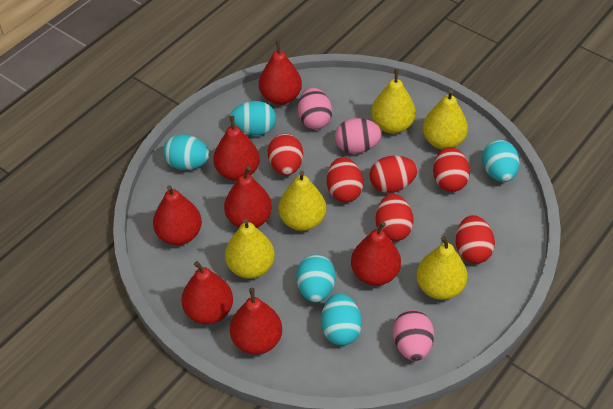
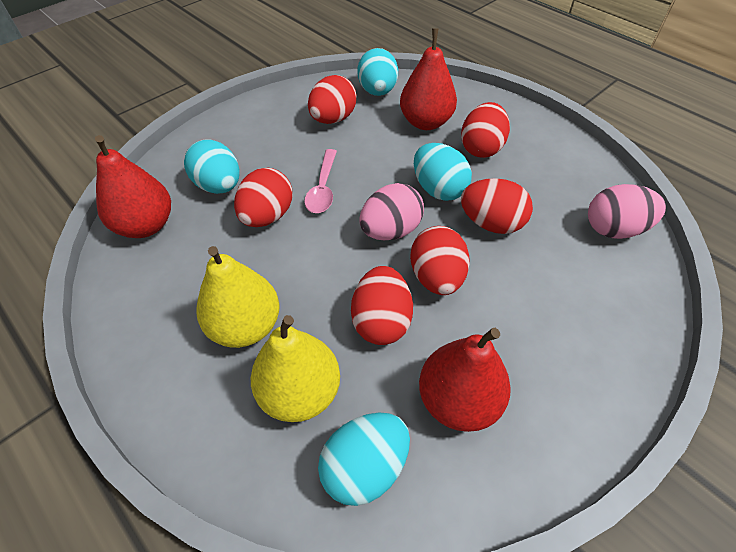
pink egg: 3 -> 2
pink spoon: 0 -> 1
red pear: 7 -> 3
turquoise egg: 5 -> 4
yellow pear: 5 -> 2

